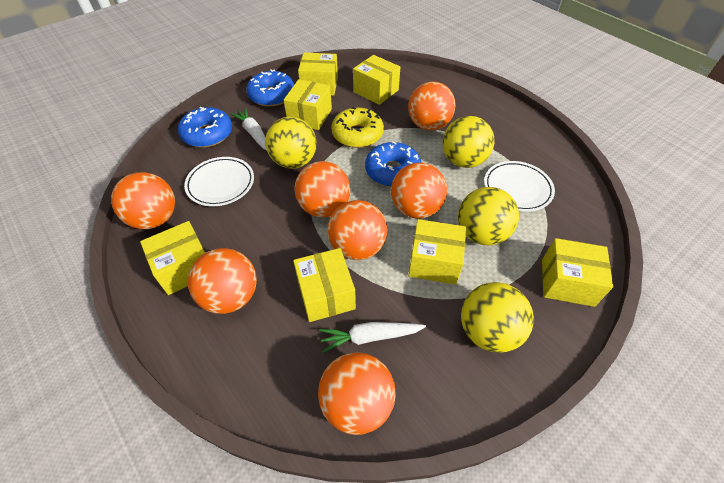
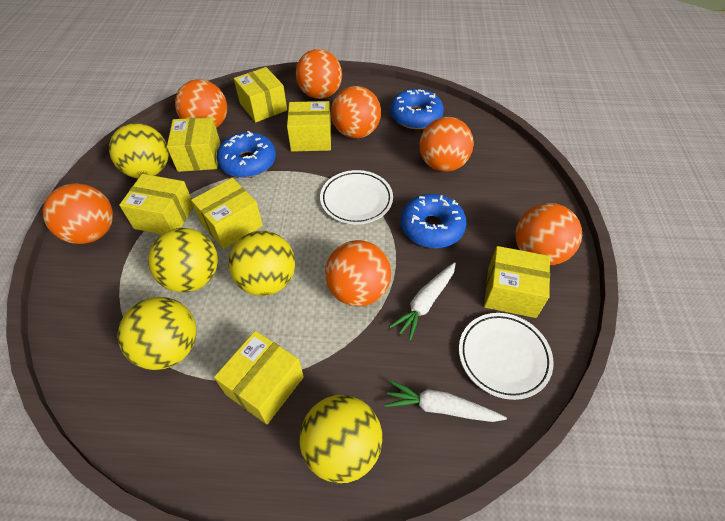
yellow ball: 4 -> 5
yellow donut: 1 -> 0

